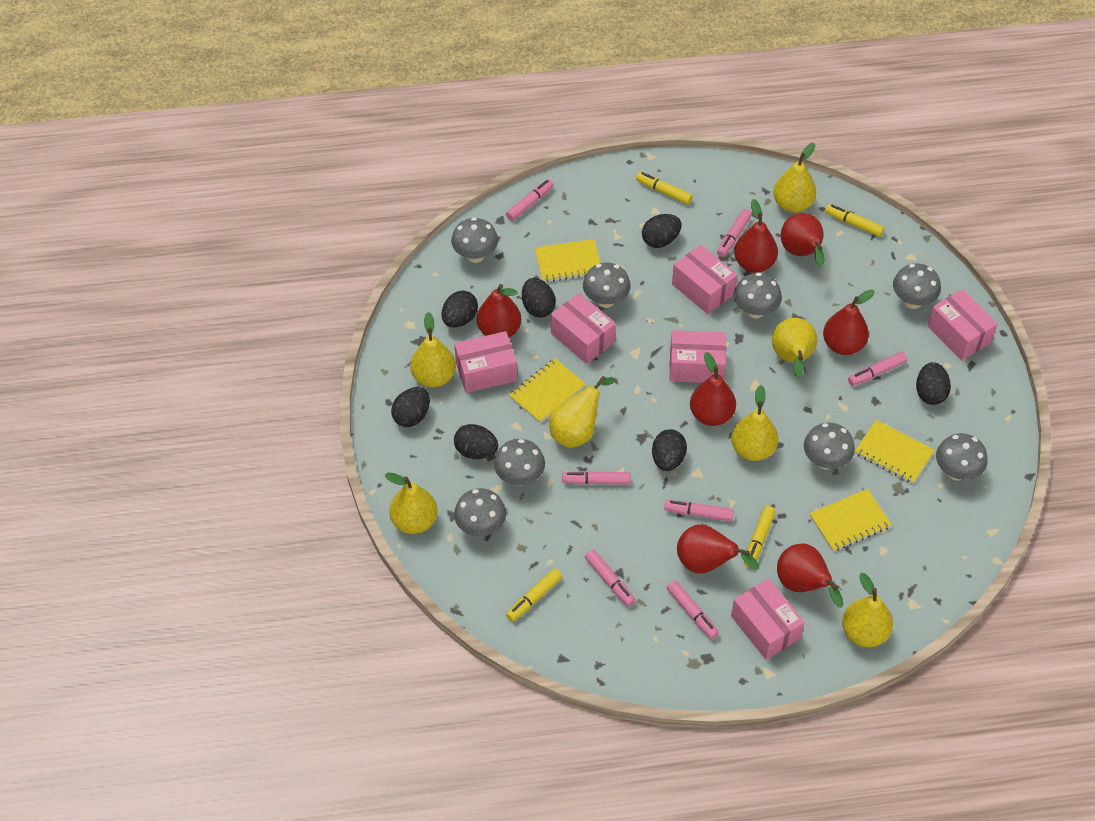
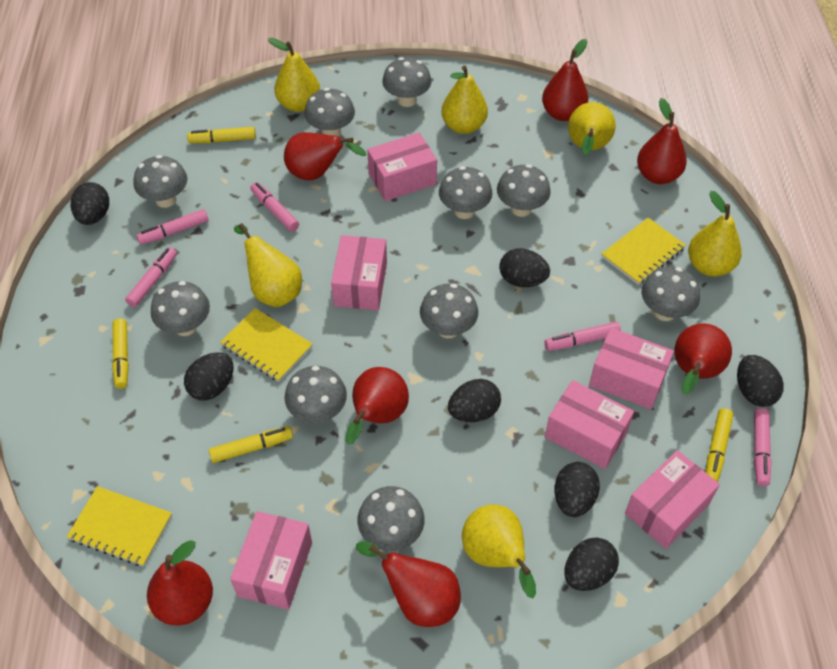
grey mushroom: 8 -> 10
pink marker: 7 -> 5
yellow notebook: 4 -> 3
yellow pear: 7 -> 6

